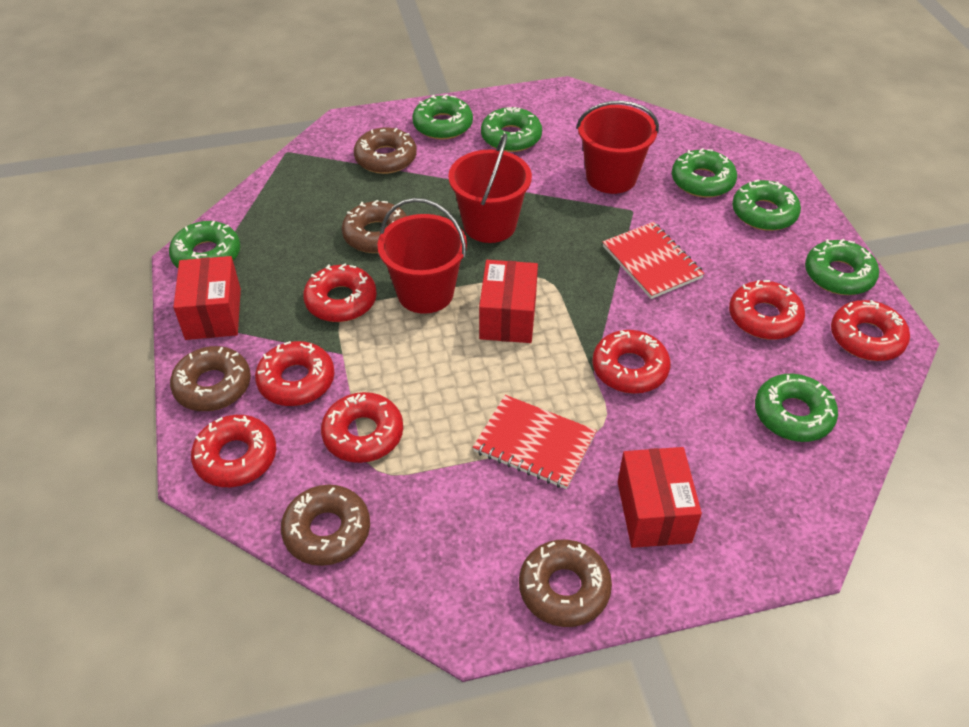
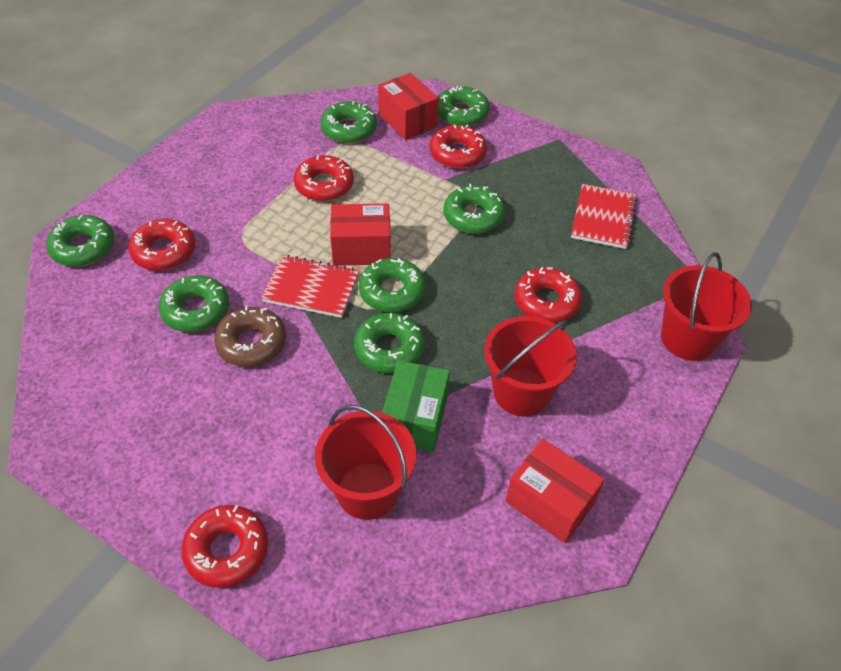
brown donut: 5 -> 1
green box: 0 -> 1
red donut: 7 -> 5

